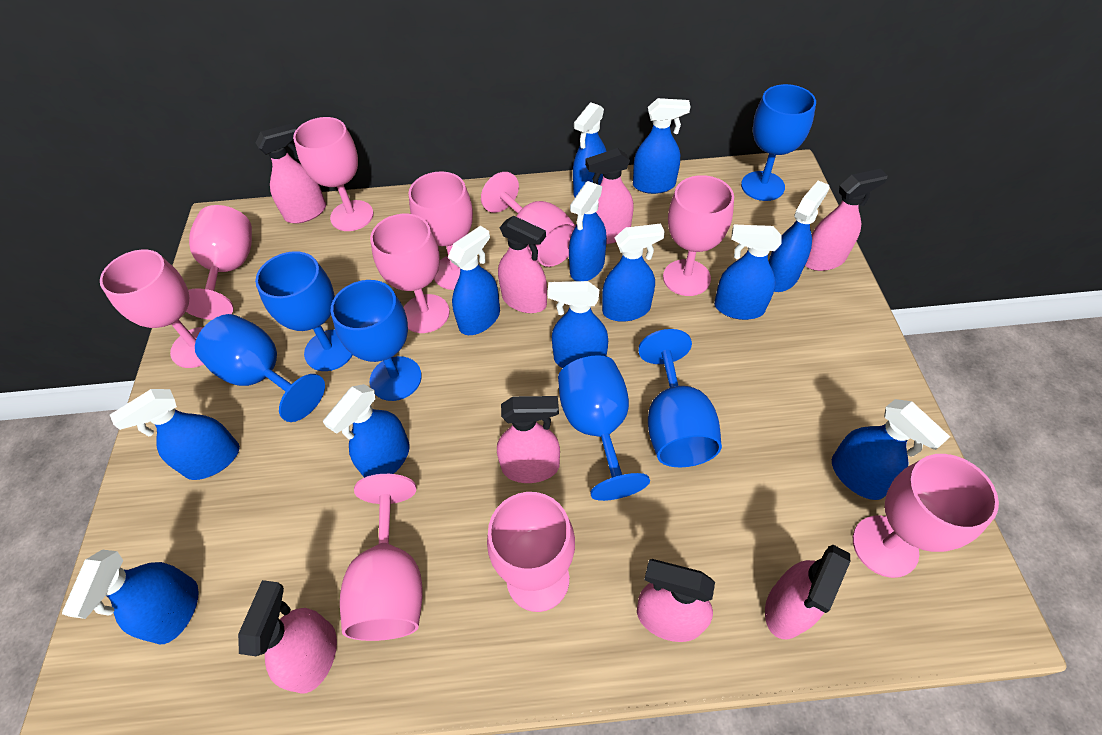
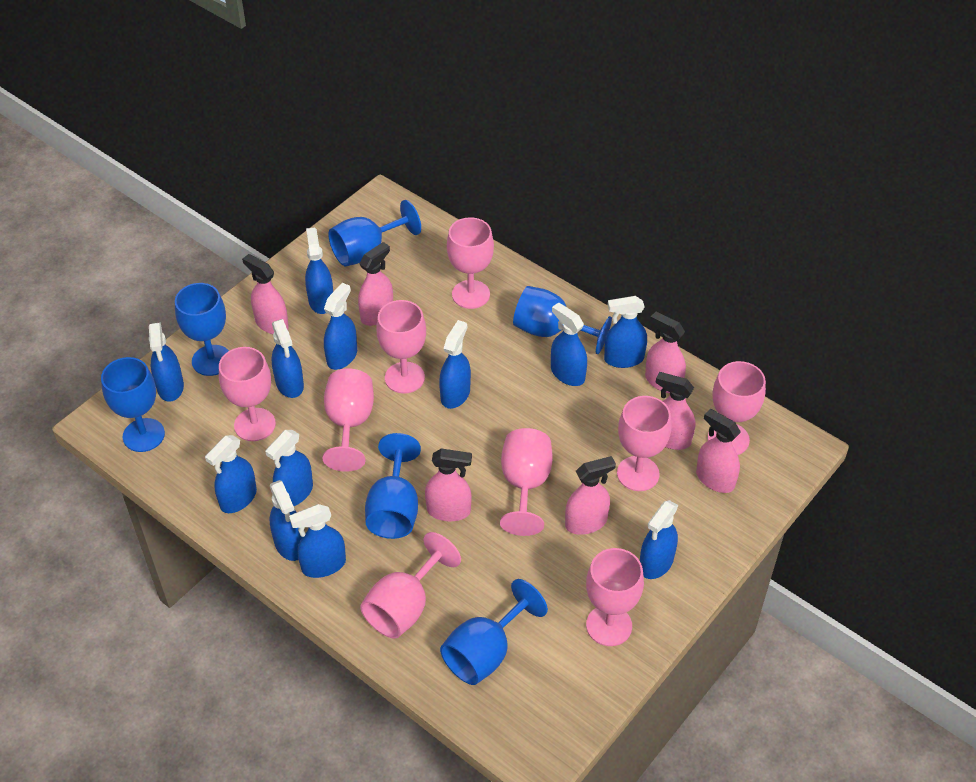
pink goblet: 10 -> 9
pink spray bottle: 8 -> 7

